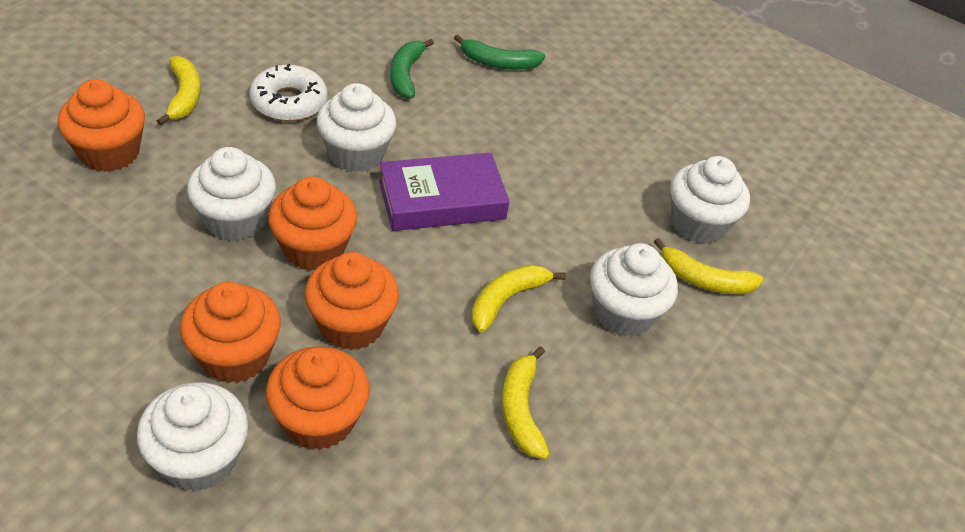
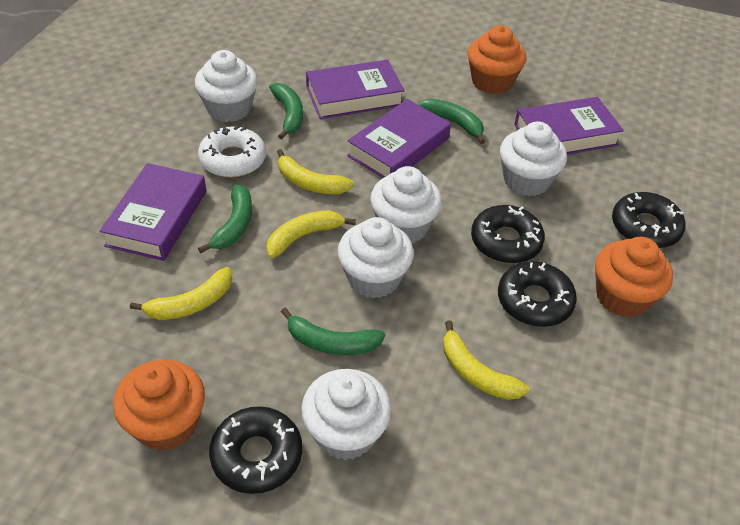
black donut: 0 -> 4
green banana: 2 -> 4
orange cupcake: 5 -> 3
purple book: 1 -> 4

